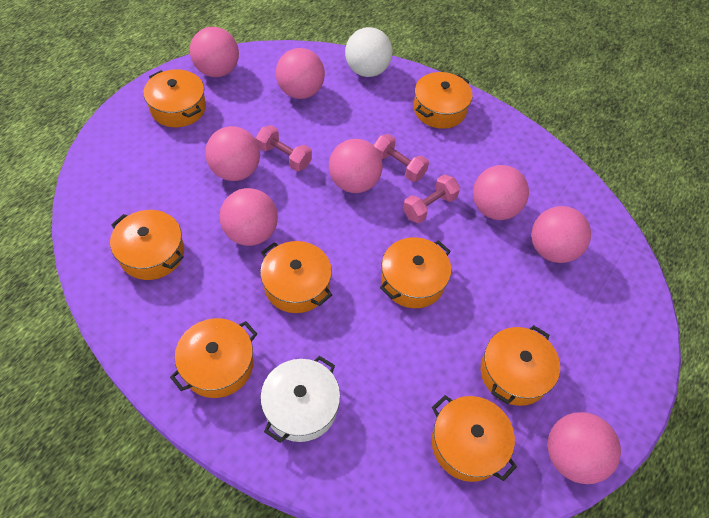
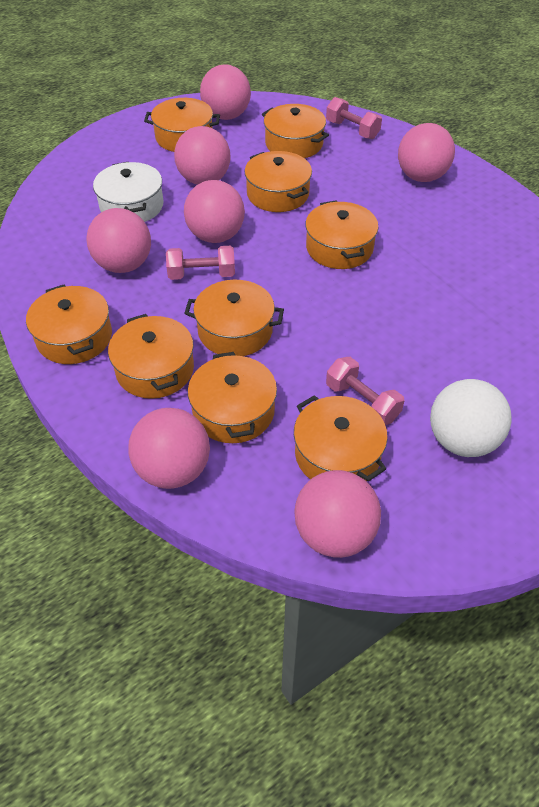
orange pot: 8 -> 9
pink ball: 8 -> 7

